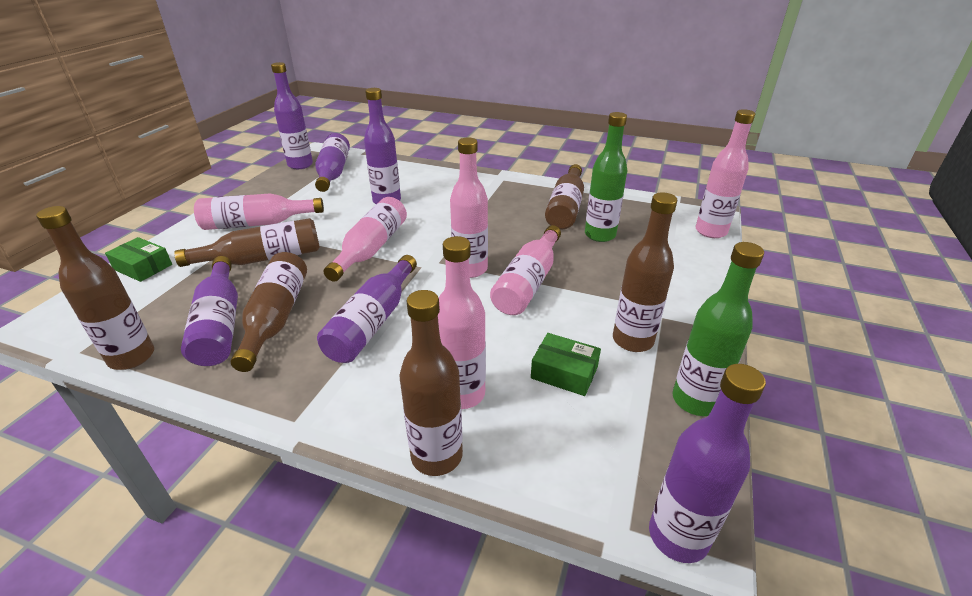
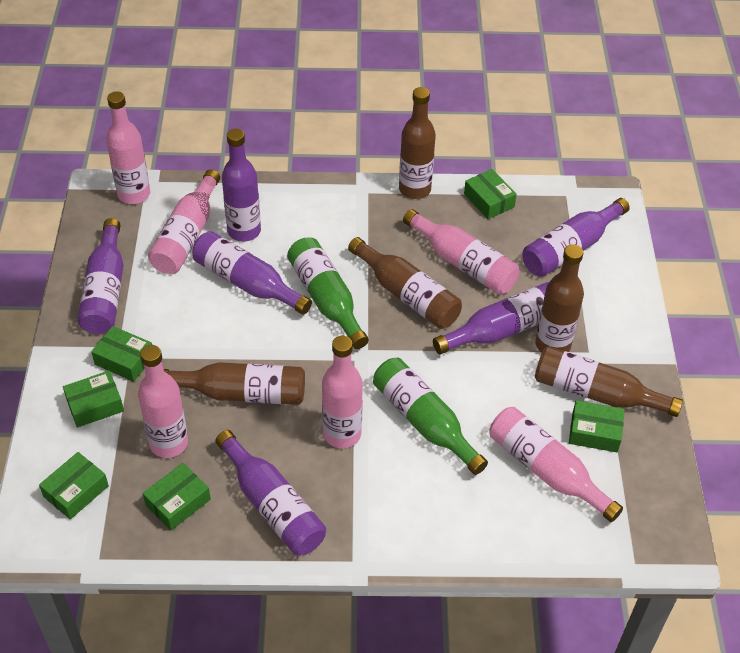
brown bottle: 6 -> 5
green box: 2 -> 6

